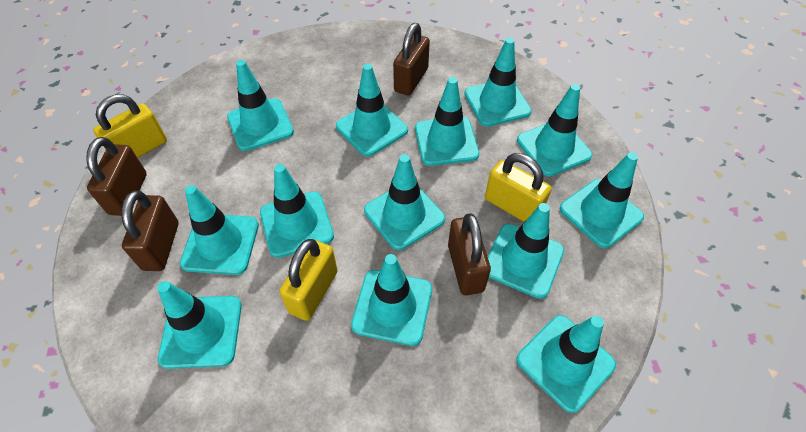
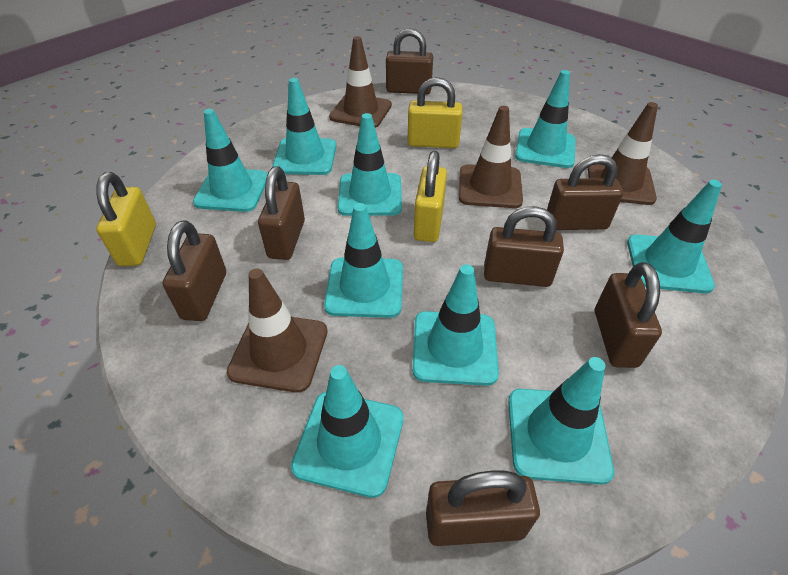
brown padlock: 4 -> 7
brown traffic cone: 0 -> 4
turquoise traffic cone: 13 -> 9

